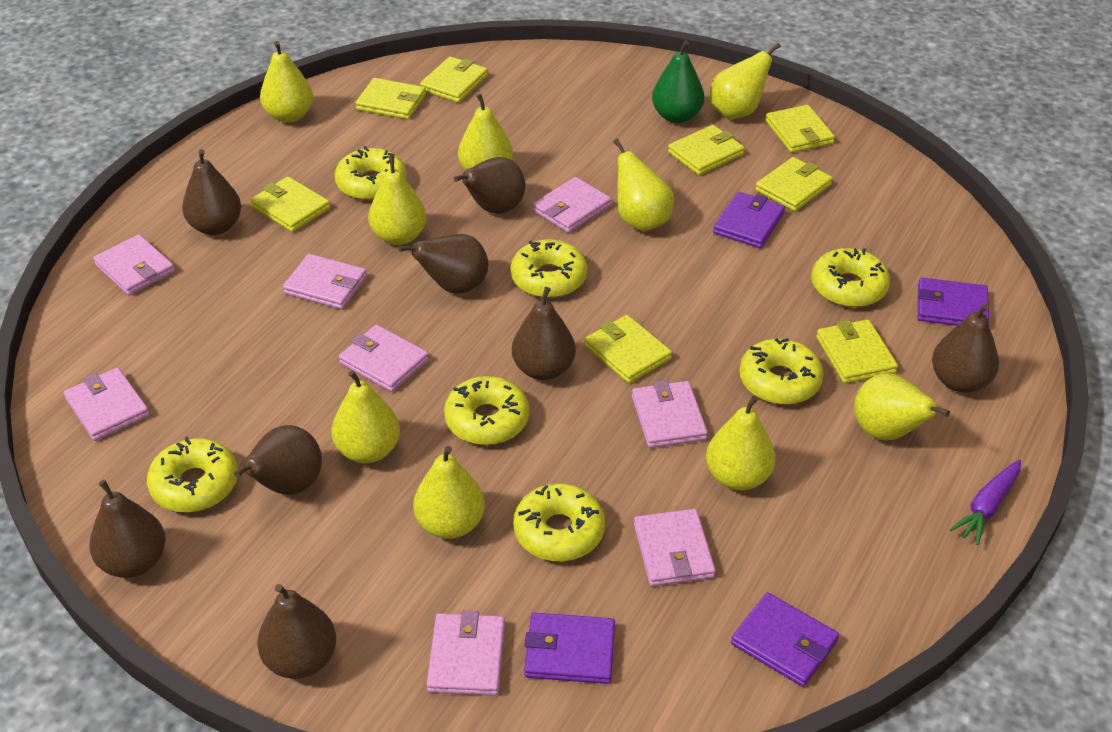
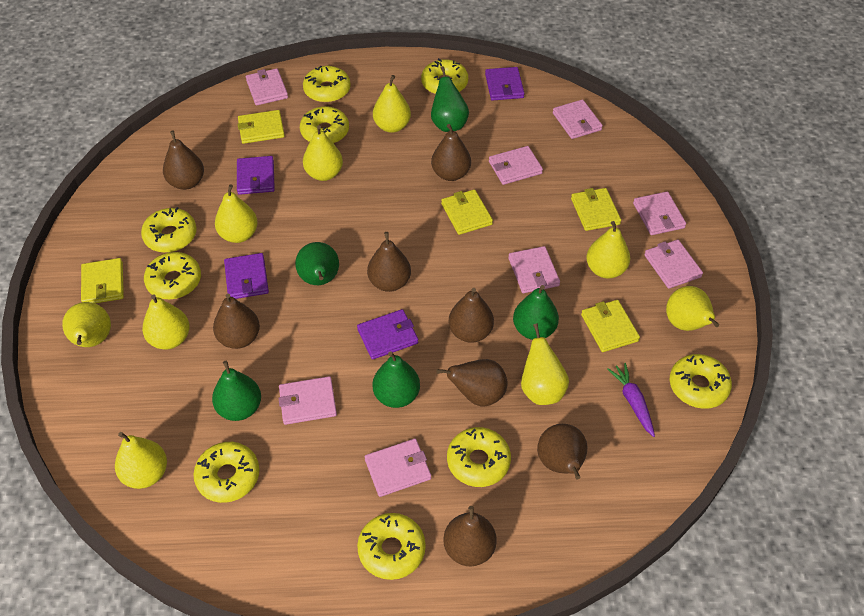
green pear: 1 -> 5
yellow donut: 7 -> 9
yellow wallet: 8 -> 5

